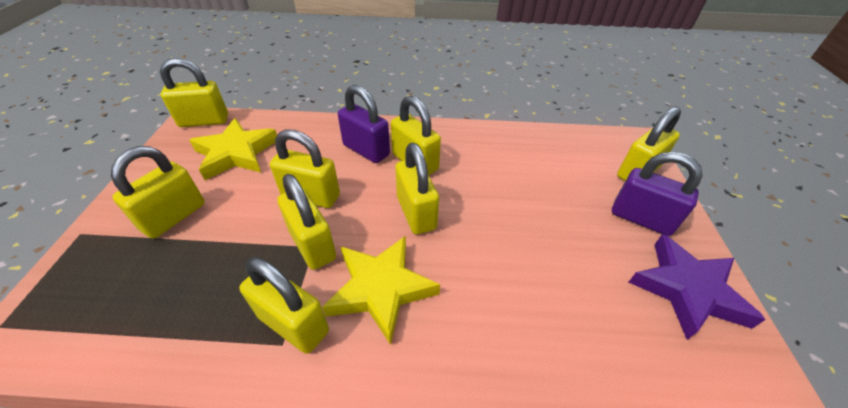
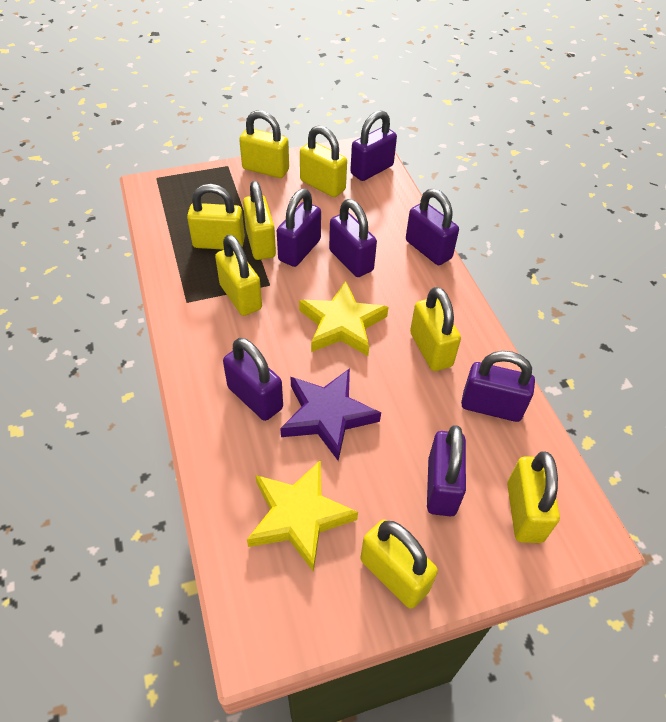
purple padlock: 2 -> 7

